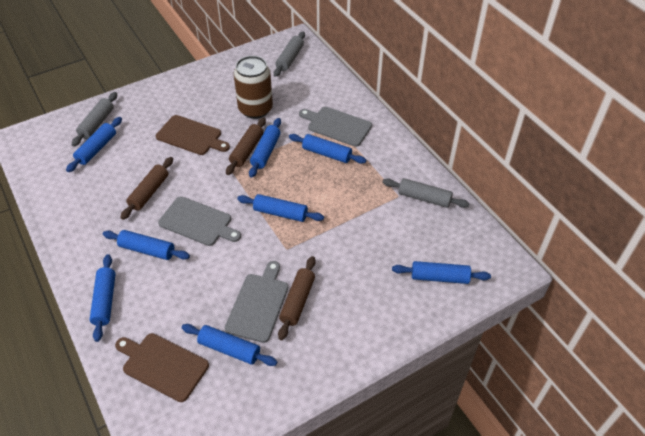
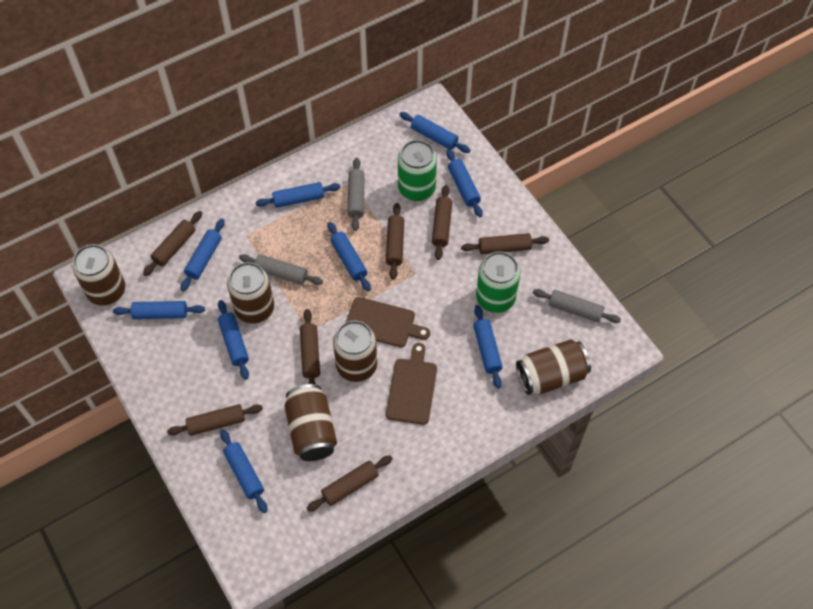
blue rolling pin: 8 -> 9
brown can: 1 -> 5
brown rolling pin: 3 -> 7
green can: 0 -> 2
grey cutting board: 3 -> 0

